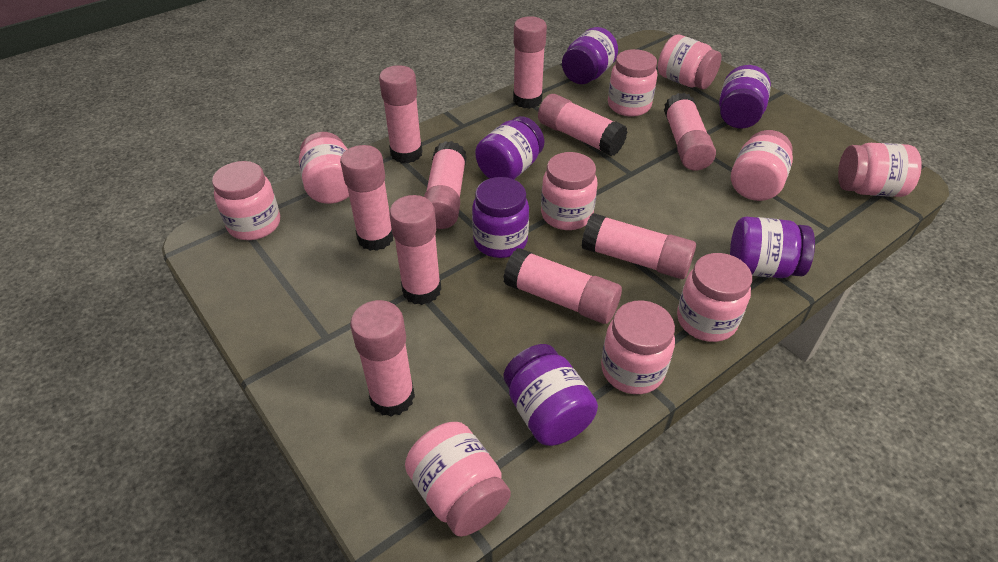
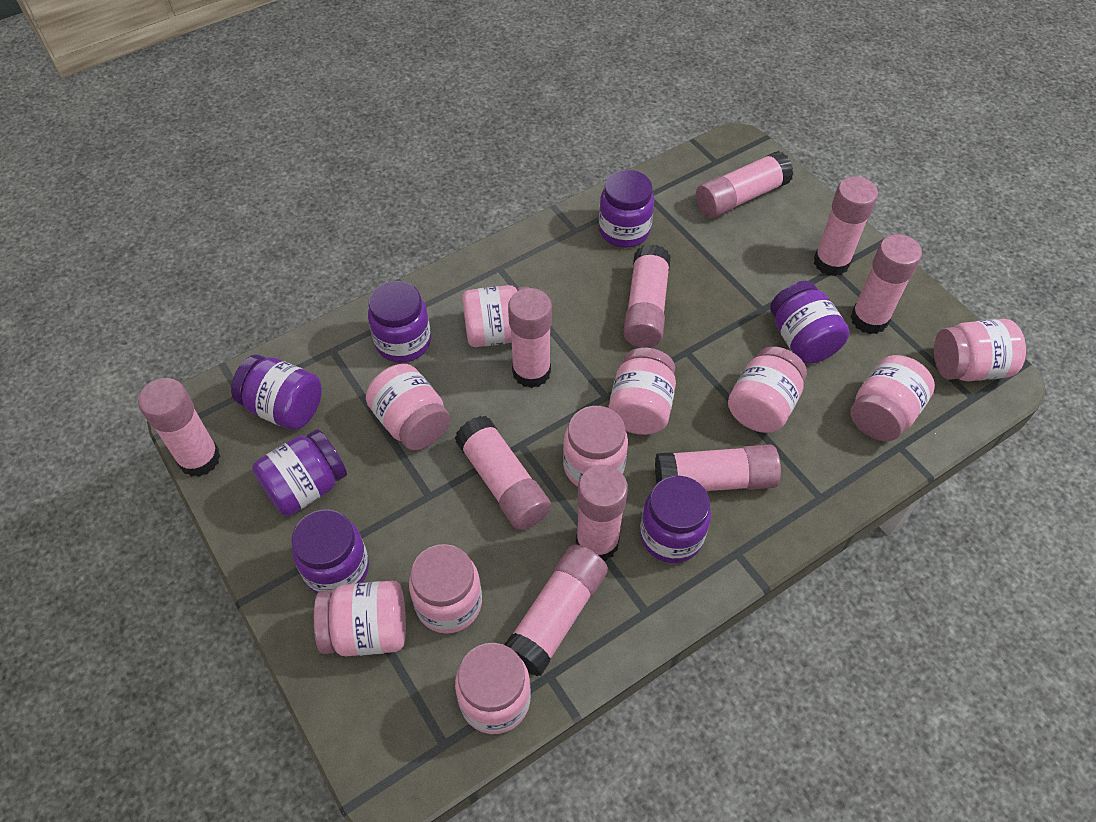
purple jar: 6 -> 7

